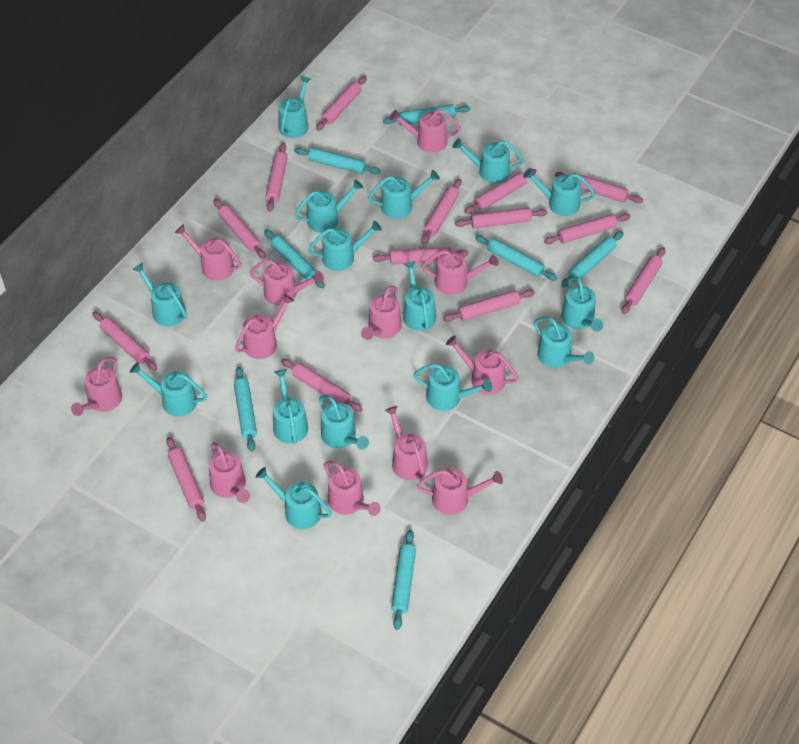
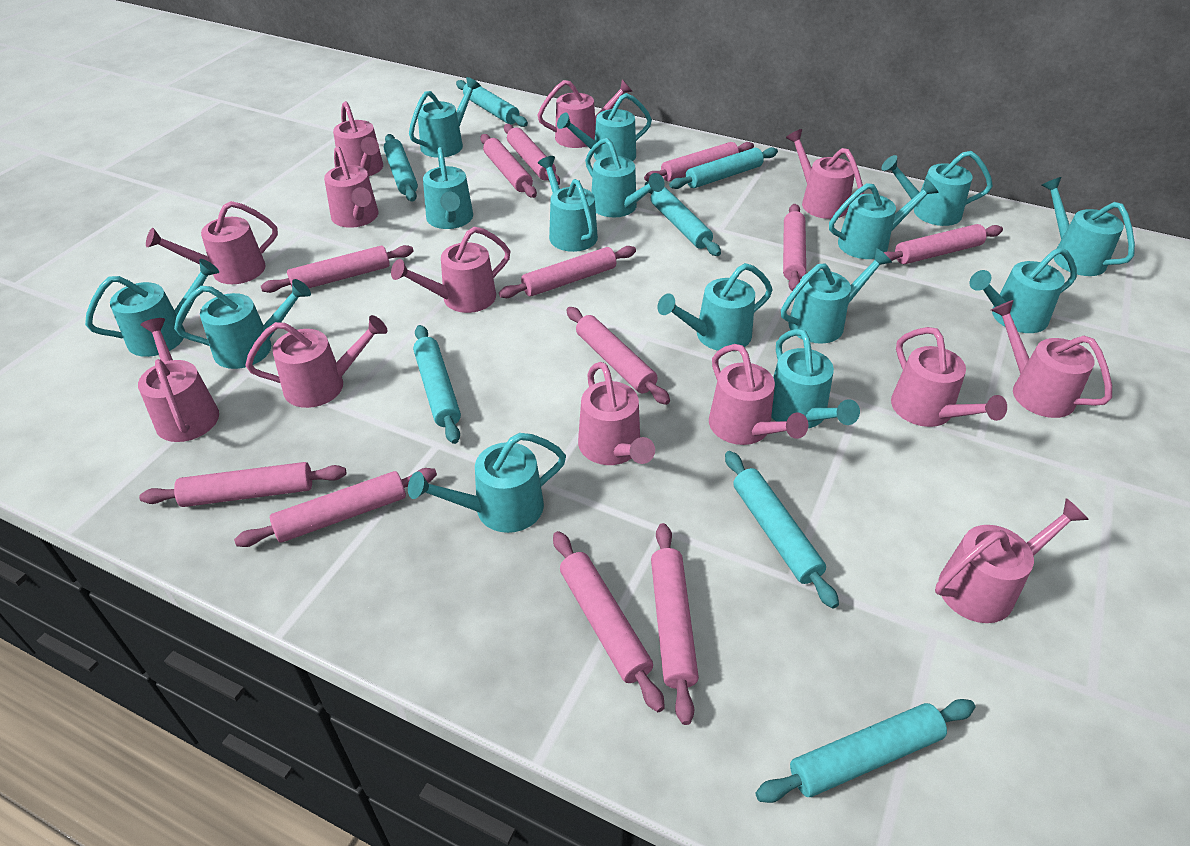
pink rolling pin: 14 -> 12
pink watering can: 12 -> 13

